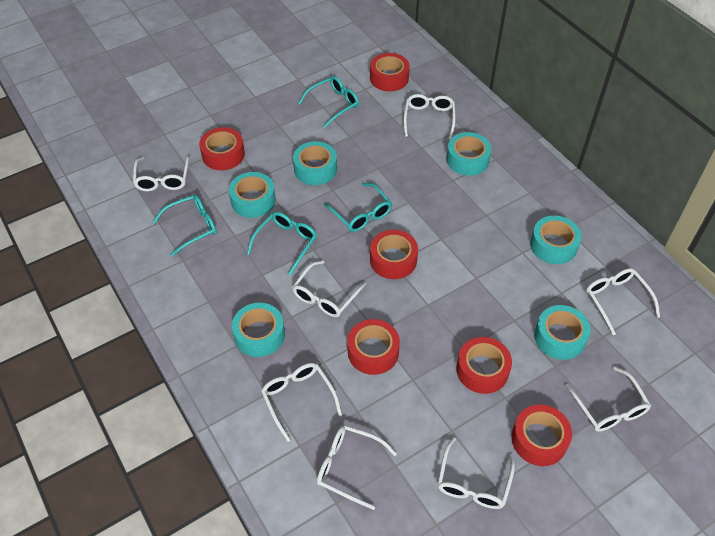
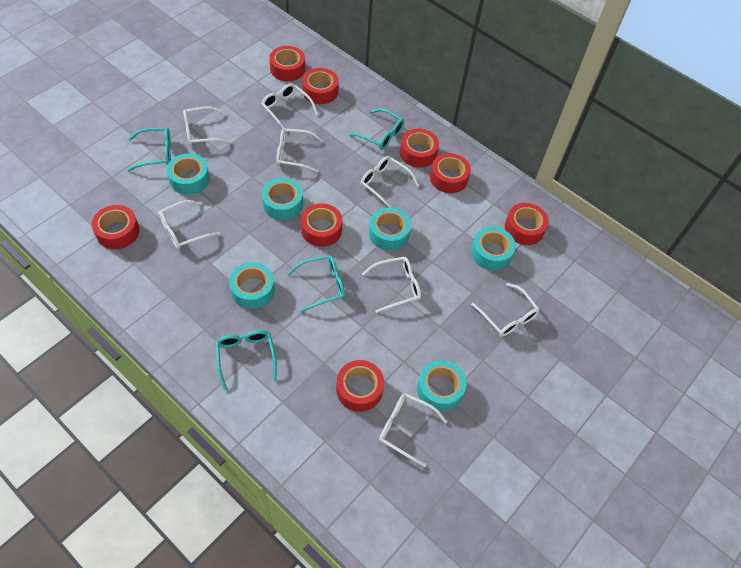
red tape: 6 -> 8

